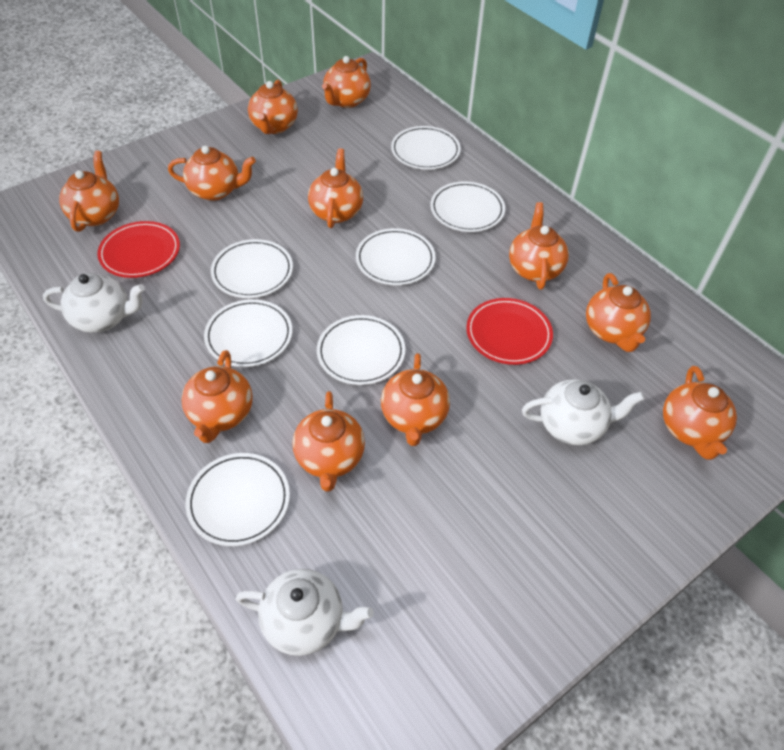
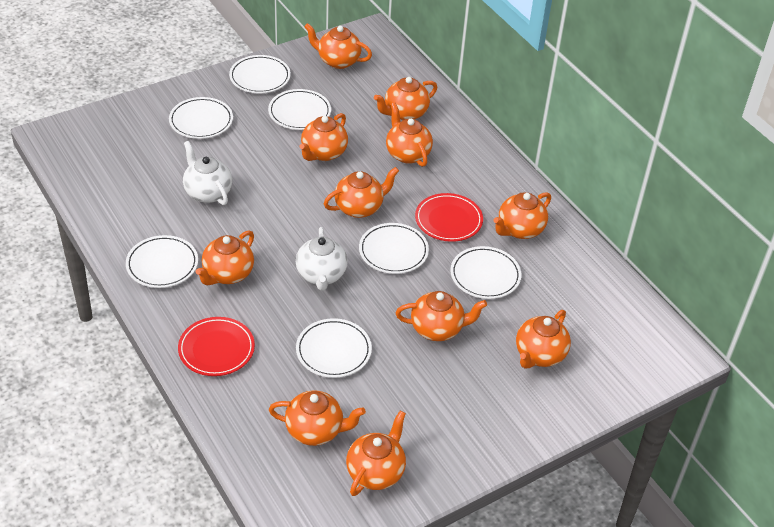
white teapot: 3 -> 2

